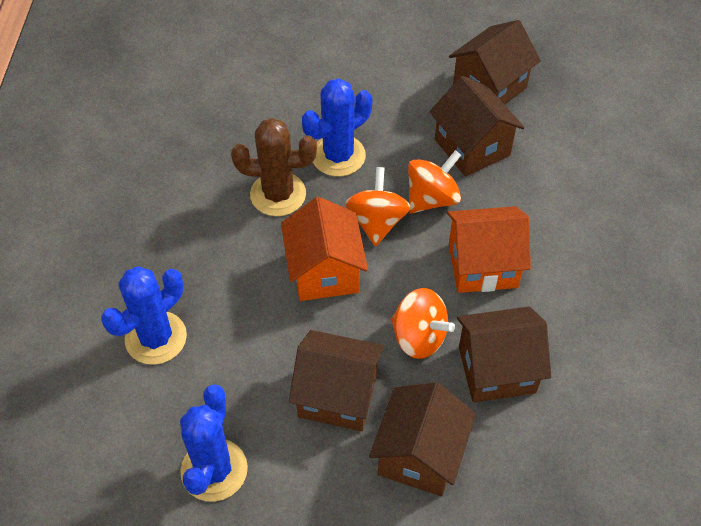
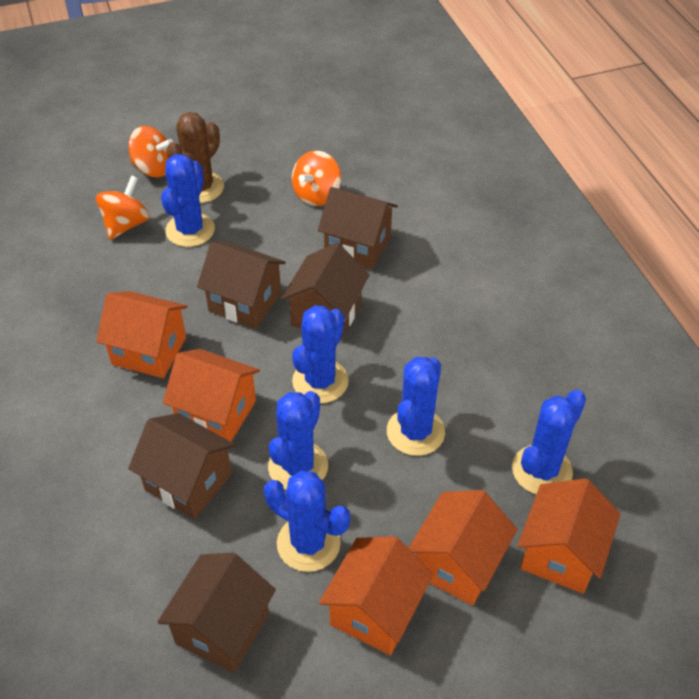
blue cactus: 3 -> 6
orange house: 2 -> 5

